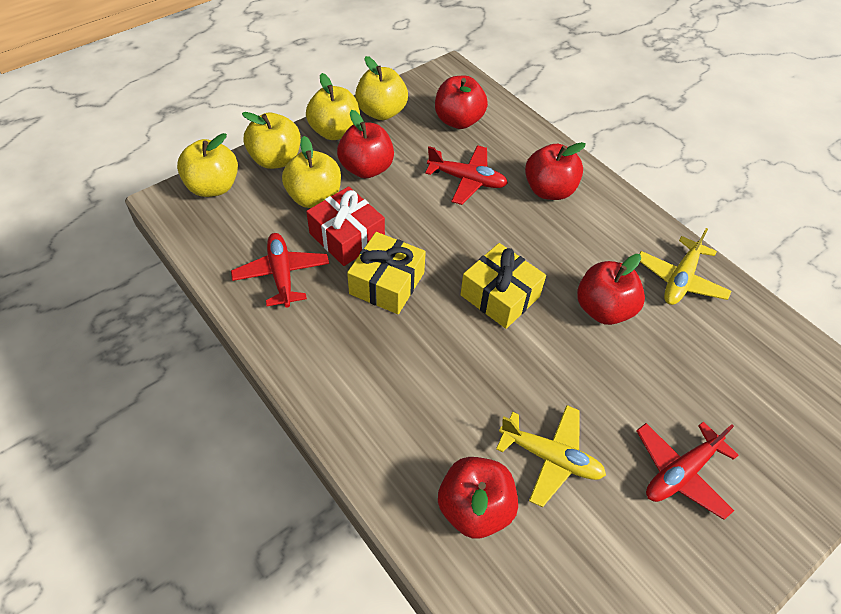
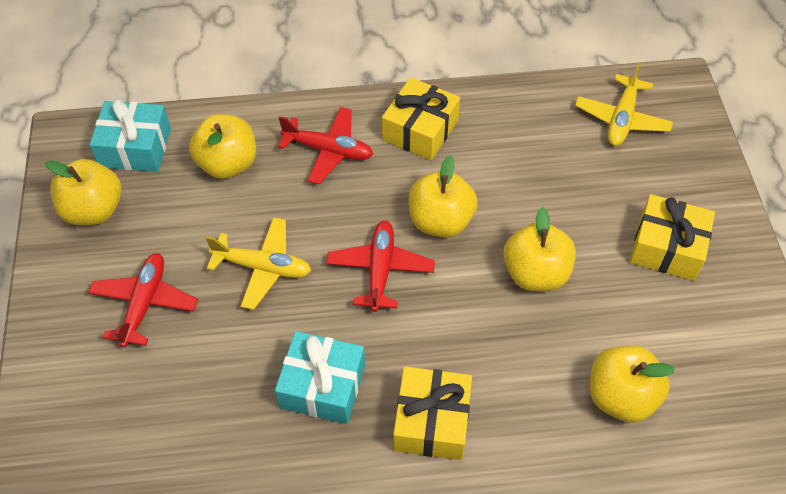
red apple: 5 -> 0
red gift: 1 -> 0
turquoise gift: 0 -> 2
yellow gift: 2 -> 3

